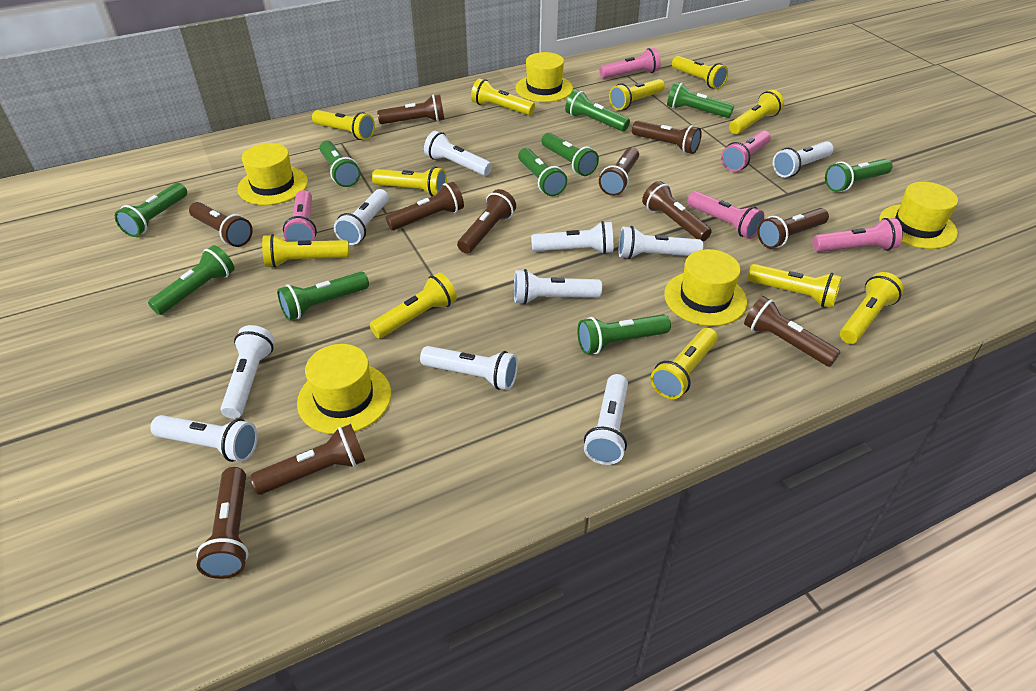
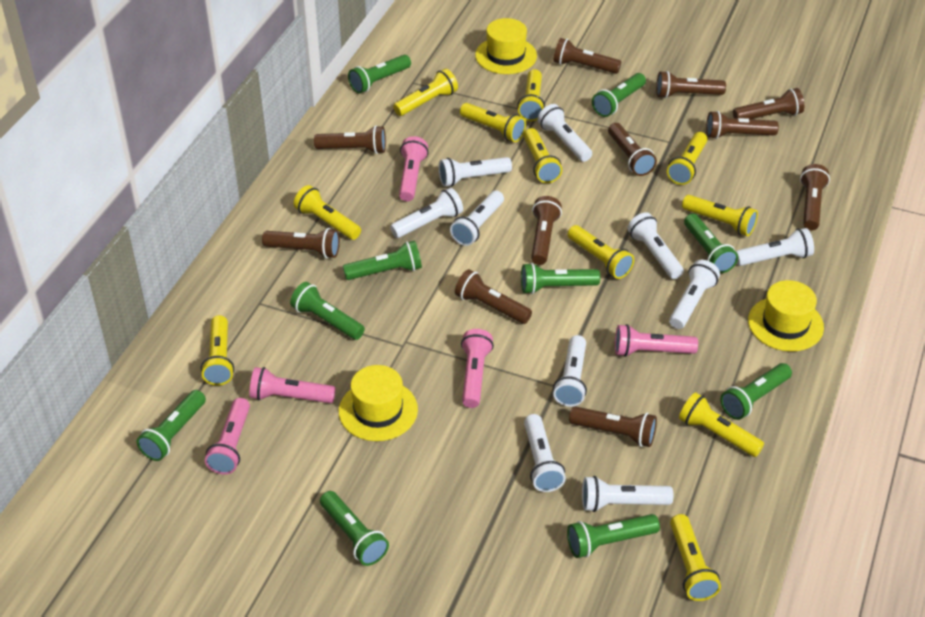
yellow hat: 5 -> 3

